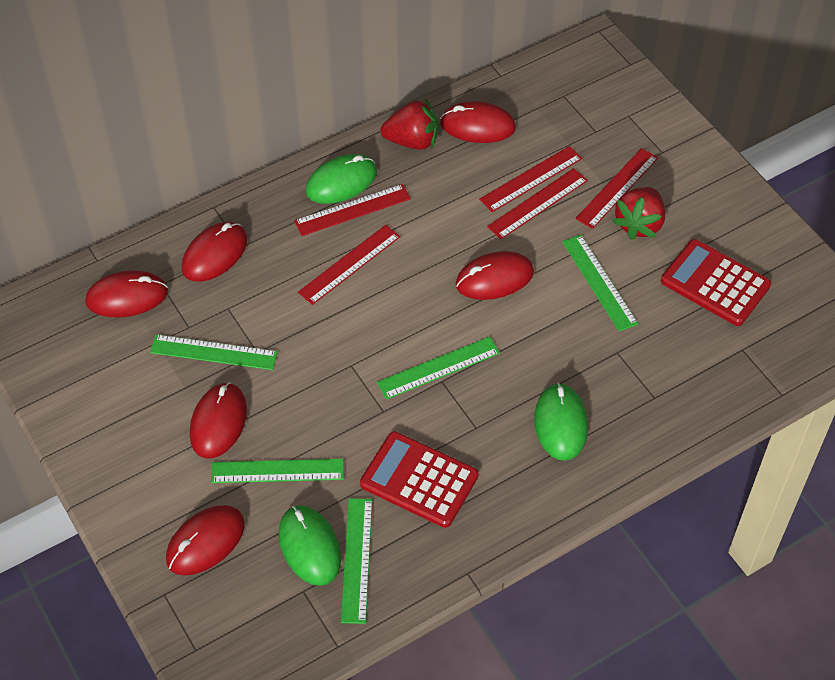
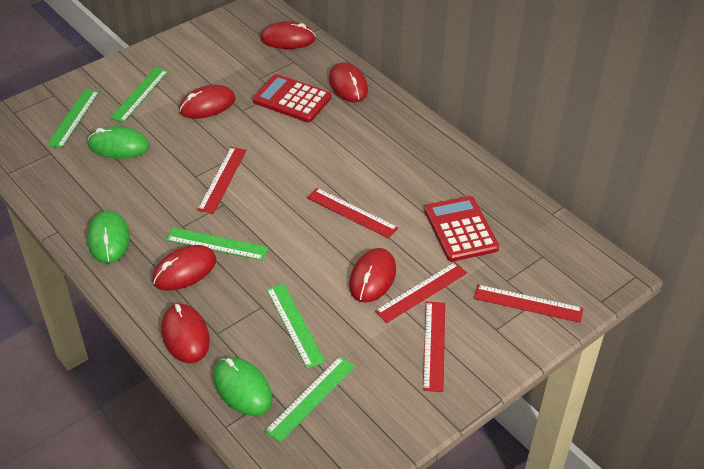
red strawberry: 2 -> 0

